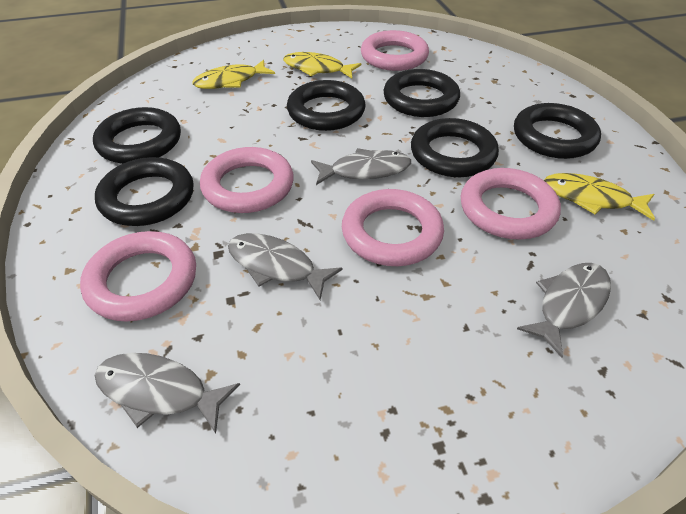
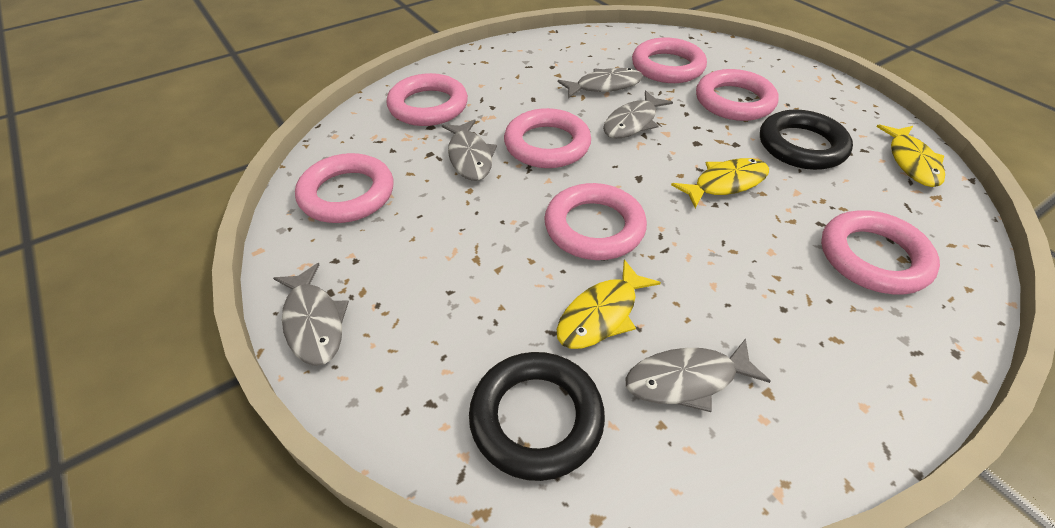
black ring: 6 -> 2
grey fish: 4 -> 5
pink ring: 5 -> 7

